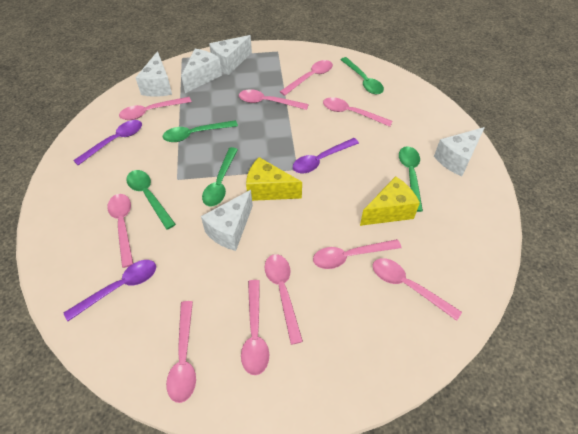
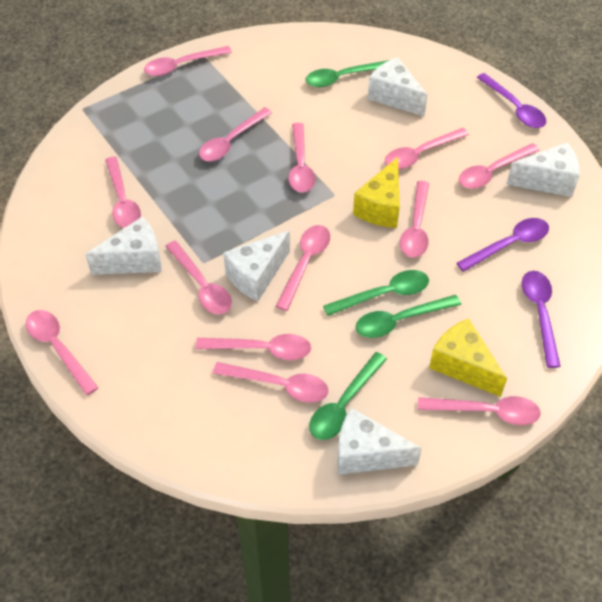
green spoon: 5 -> 4
pink spoon: 10 -> 13

